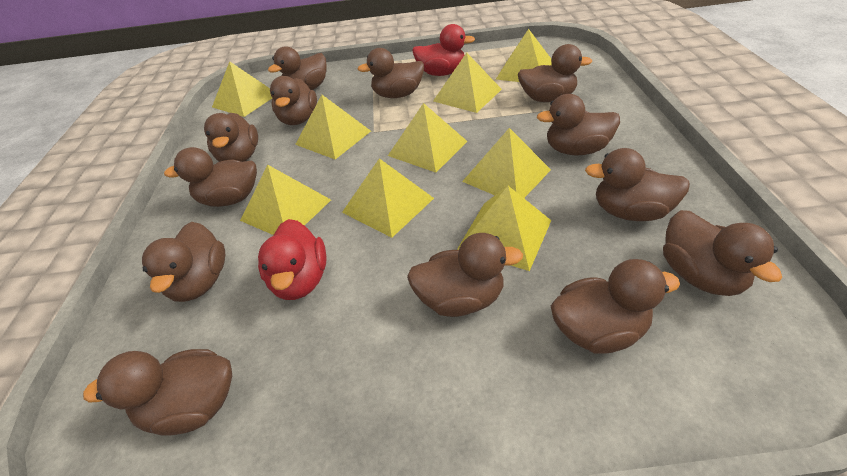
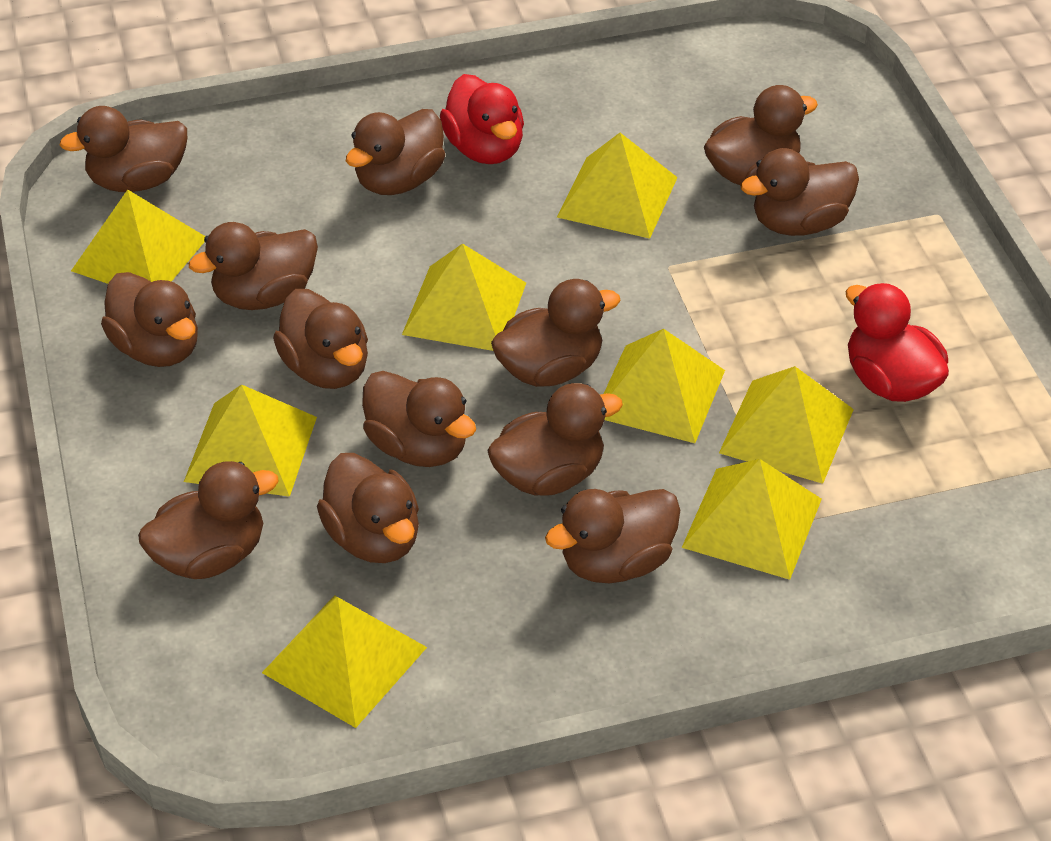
yellow pyramid: 9 -> 8

